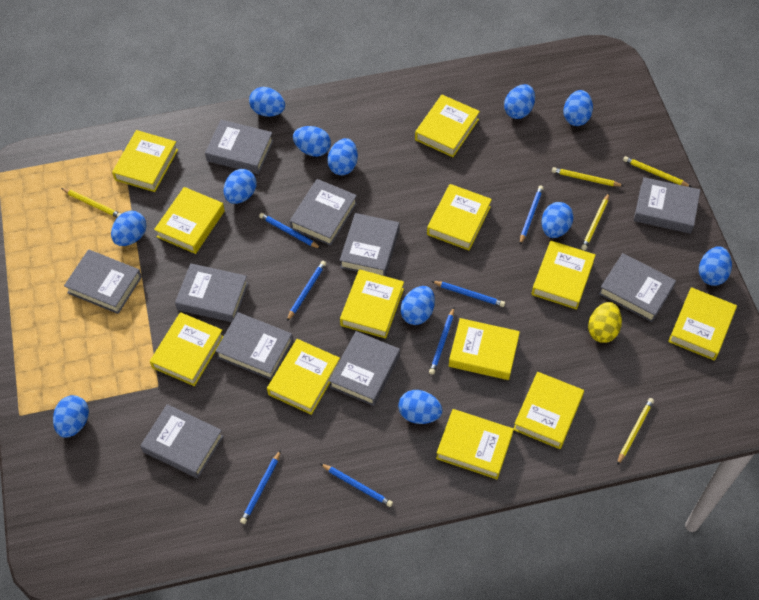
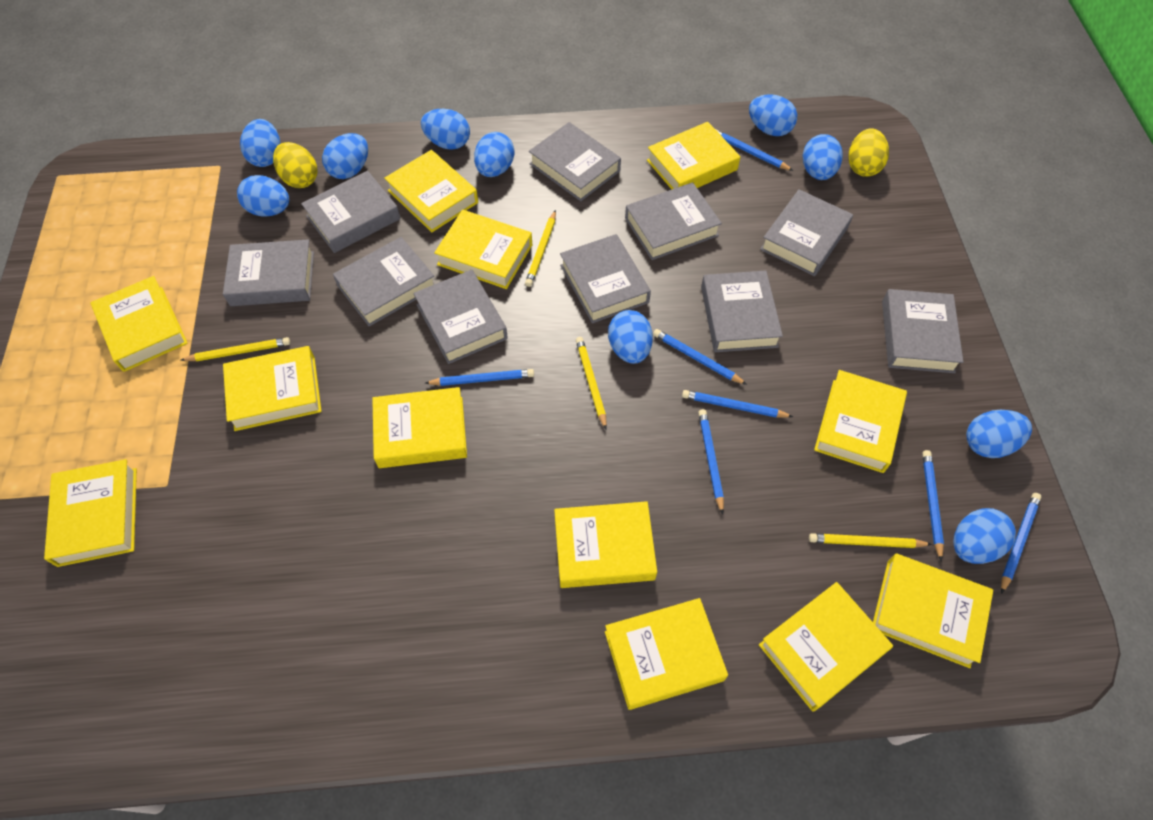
blue egg: 12 -> 10
yellow egg: 1 -> 2
yellow pencil: 5 -> 4

